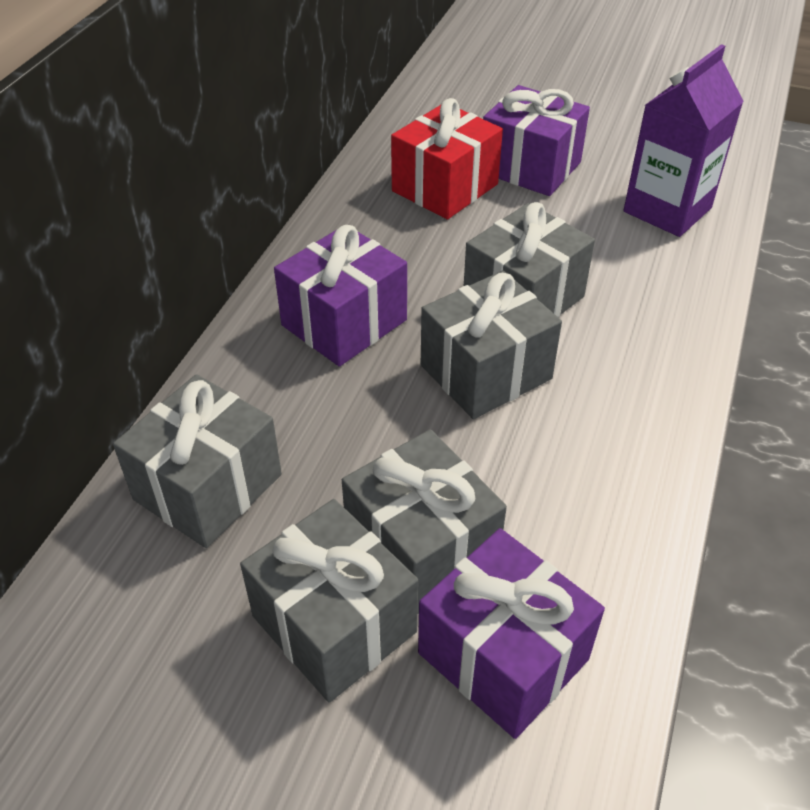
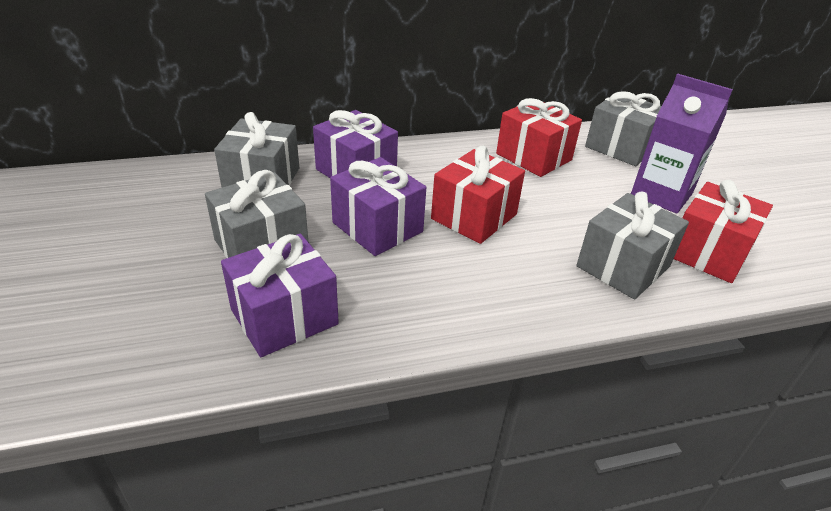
grey gift: 5 -> 4
red gift: 1 -> 3

